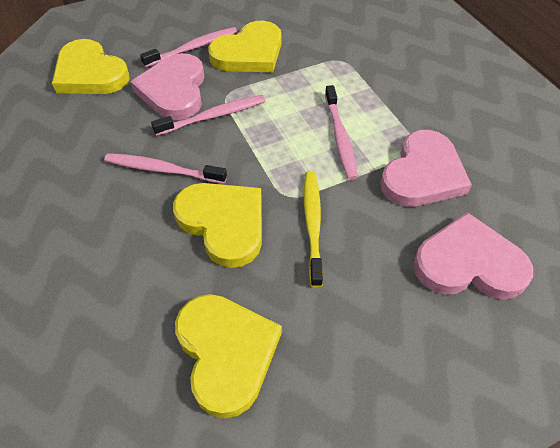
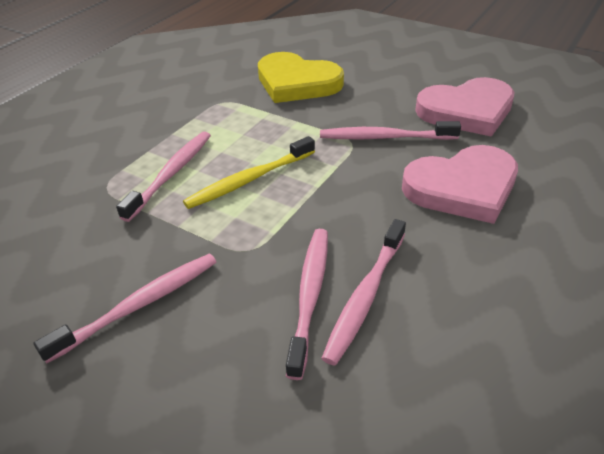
pink heart: 3 -> 2
pink toothbrush: 4 -> 5
yellow heart: 4 -> 1

